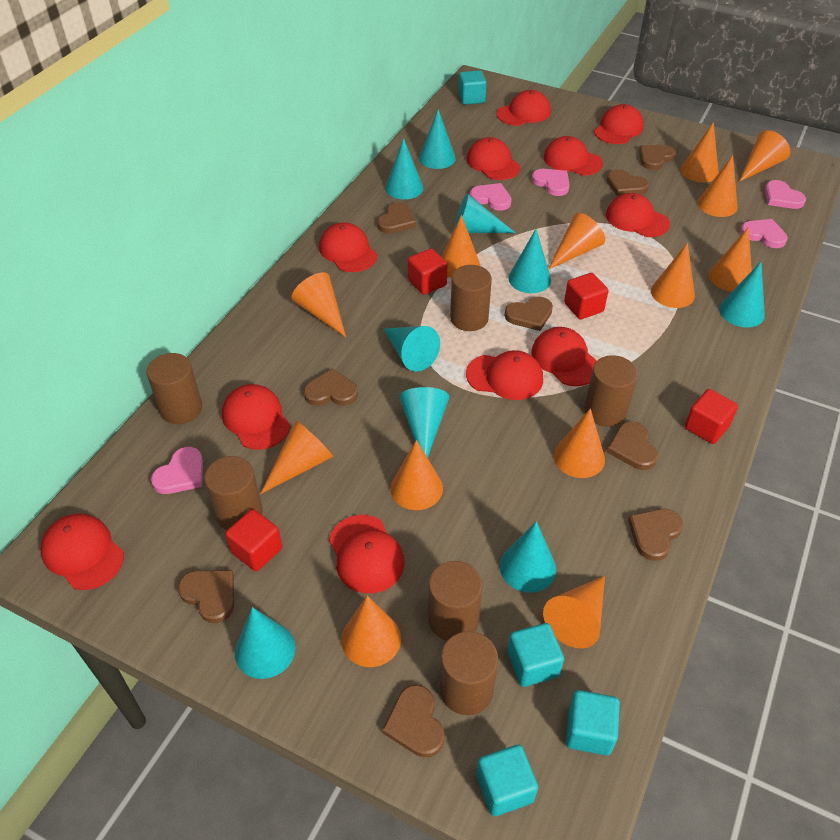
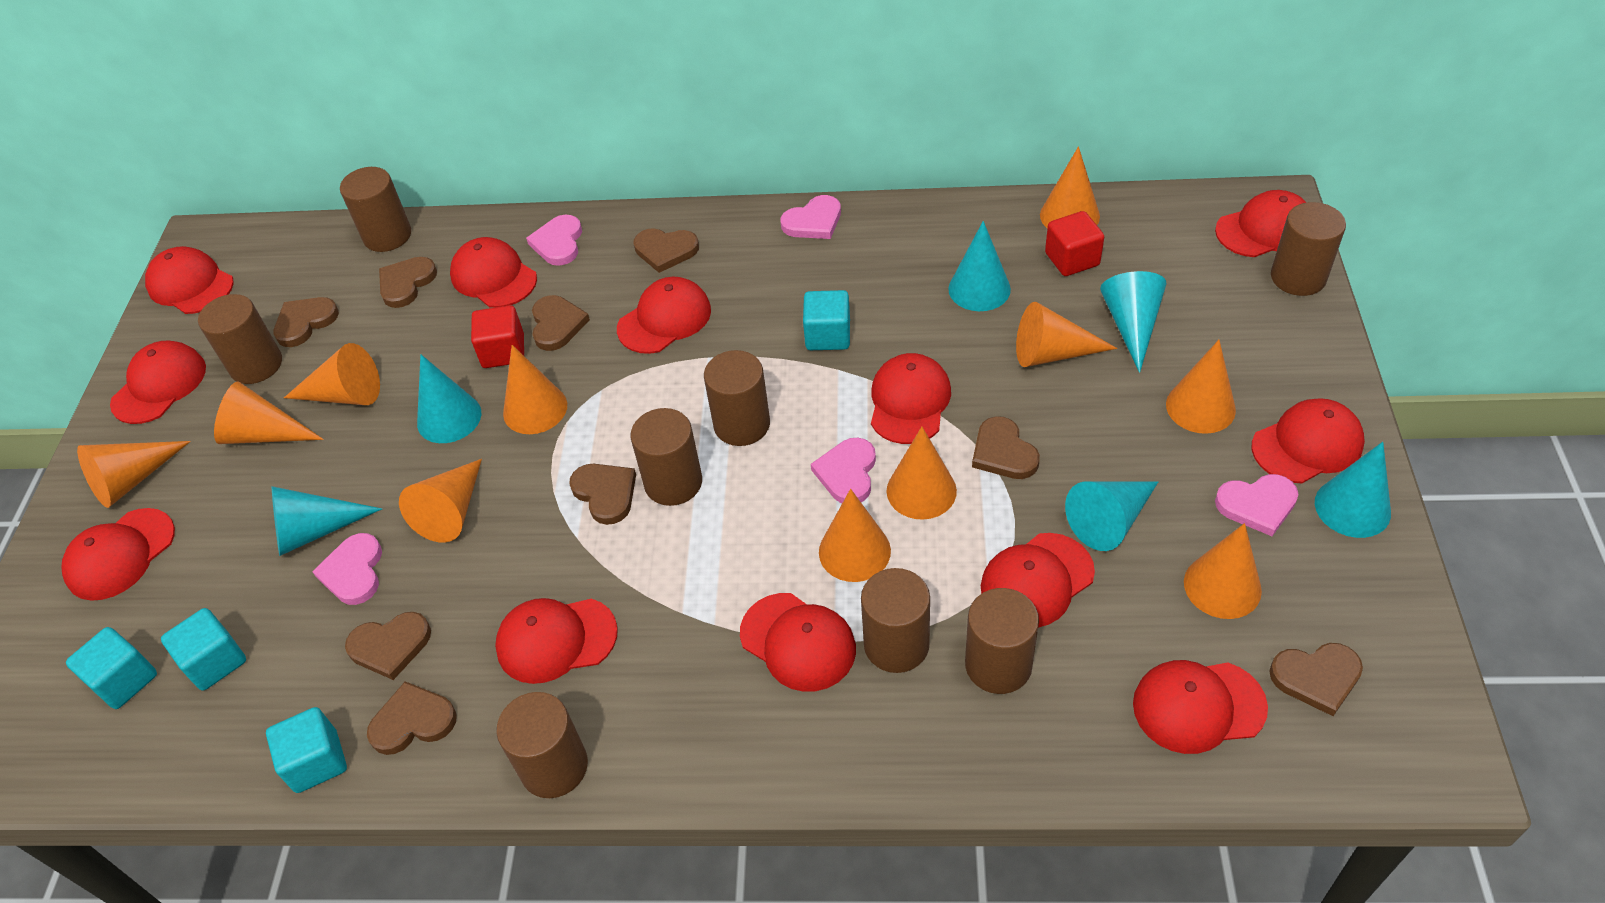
brown cylinder: 6 -> 8
orange cone: 13 -> 11
red cap: 11 -> 12
red cube: 4 -> 2
turquoise cone: 9 -> 6

